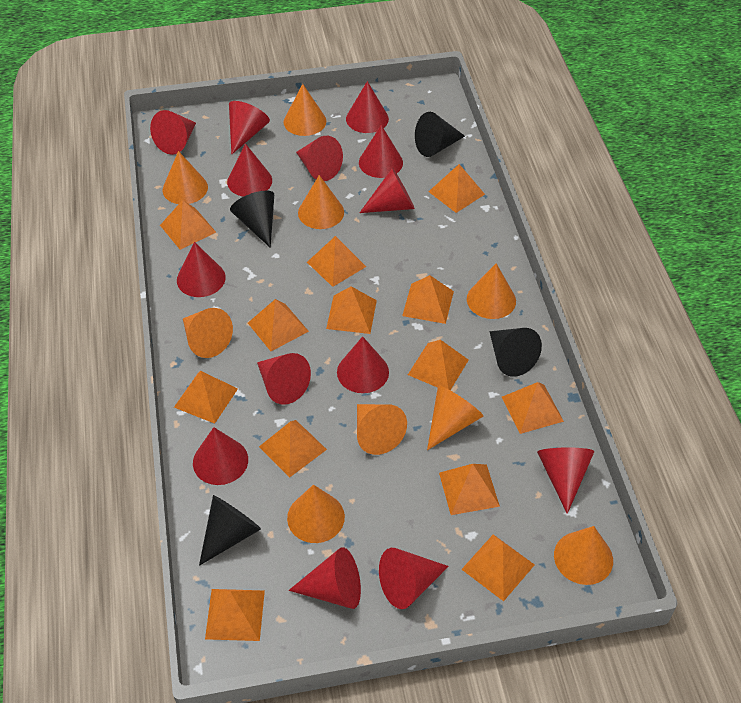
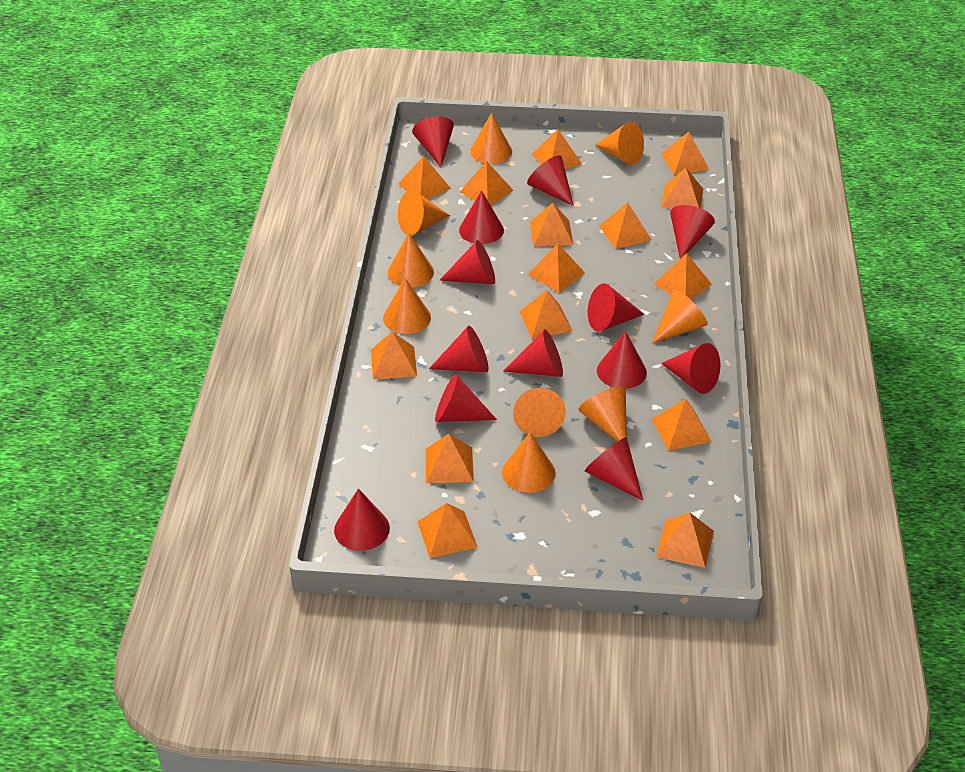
black cone: 4 -> 0
orange pyramid: 13 -> 15
red cone: 14 -> 13

